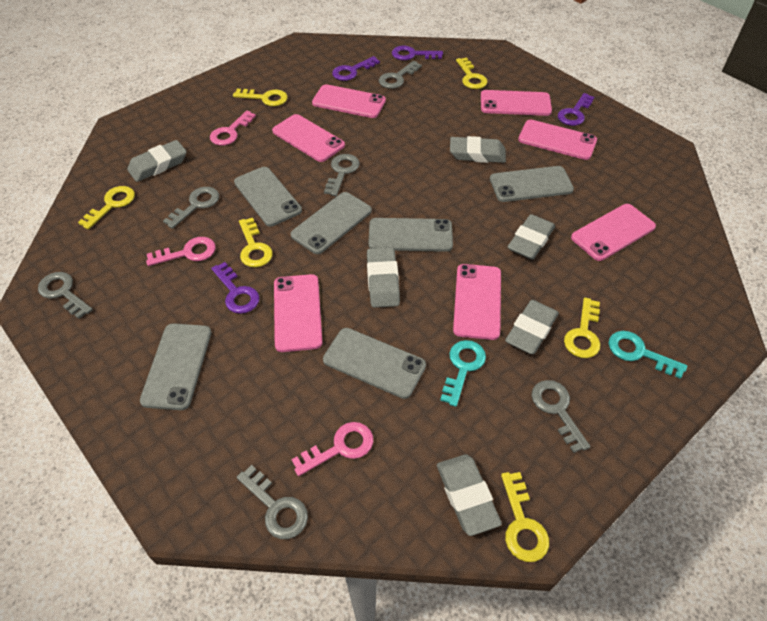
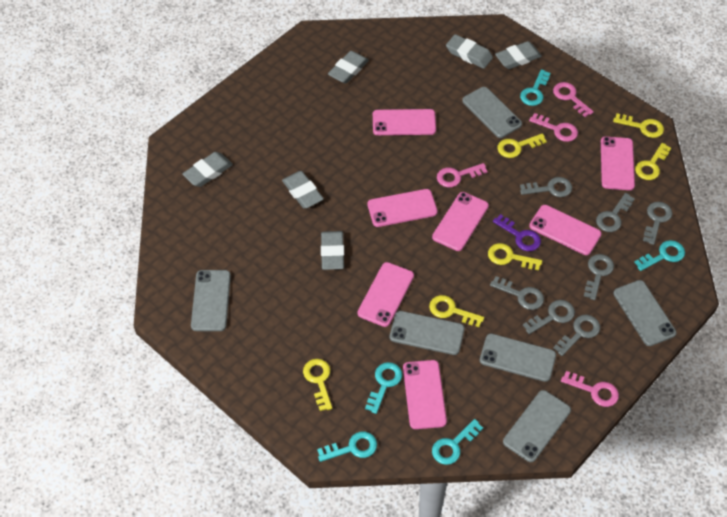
grey key: 6 -> 7
pink key: 3 -> 4
purple key: 4 -> 1
turquoise key: 2 -> 5

